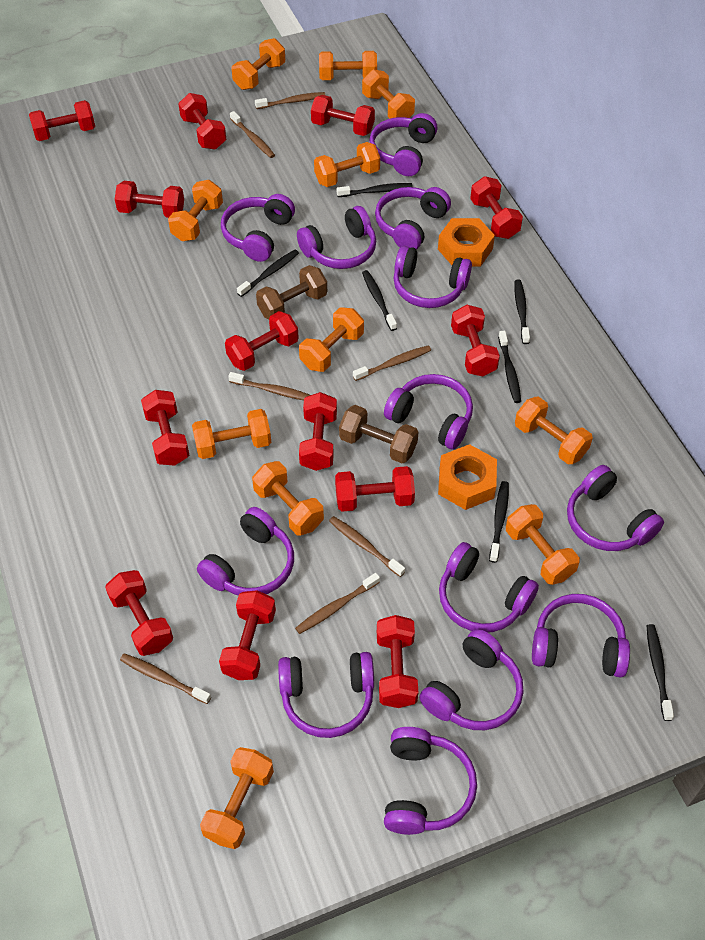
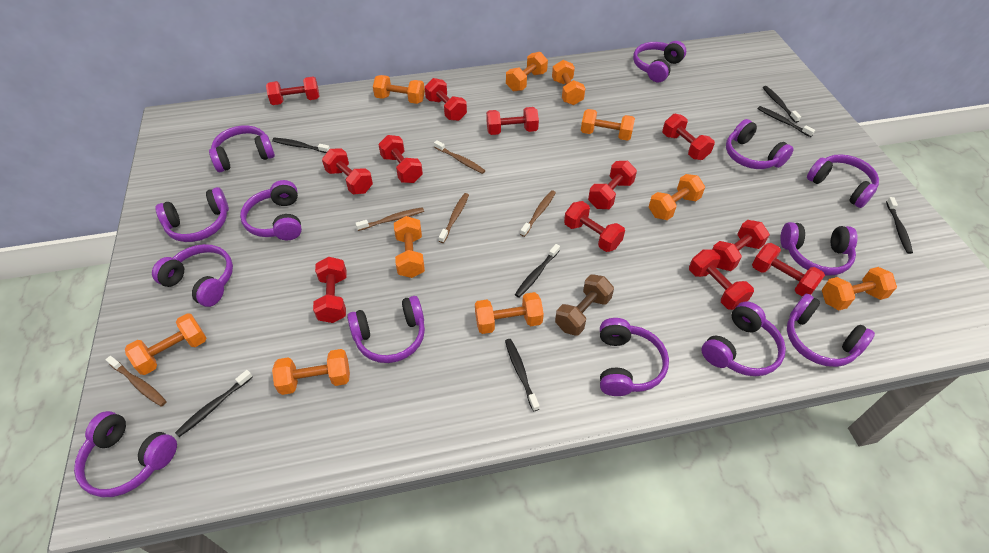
brown dumbbell: 2 -> 1
brown toothbrush: 7 -> 5
orange dumbbell: 11 -> 10
orange nut: 2 -> 0
red dumbbell: 13 -> 12

